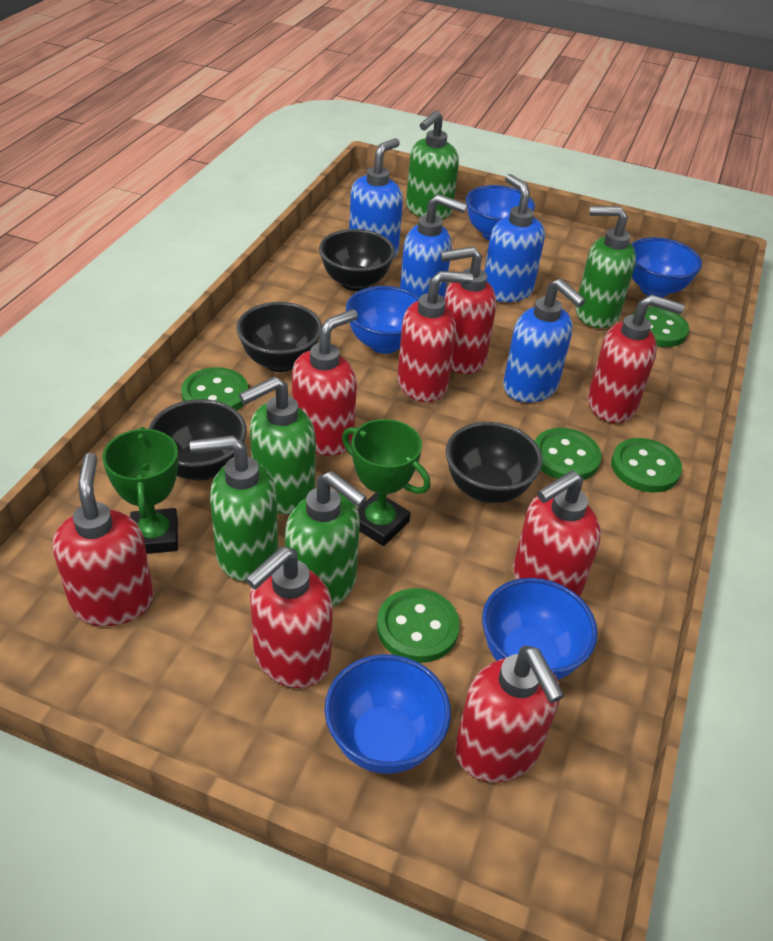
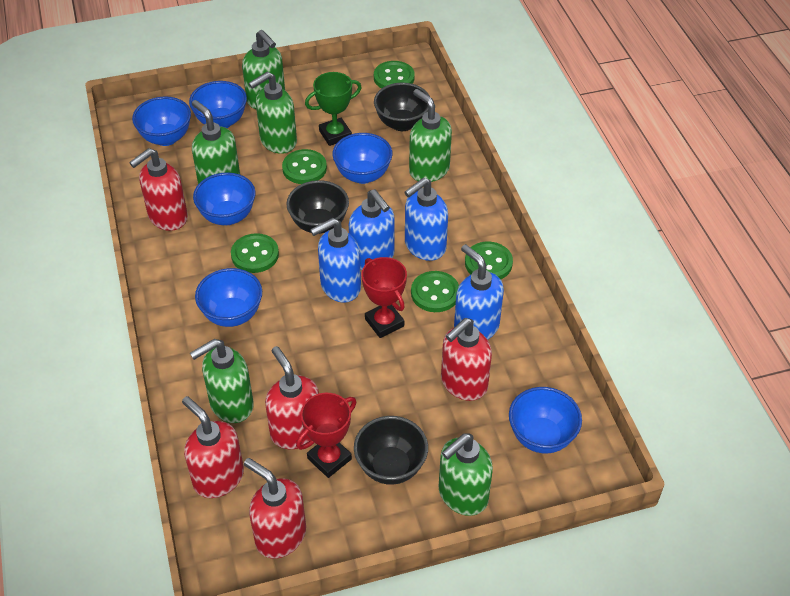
black bowl: 4 -> 3
blue bowl: 5 -> 6
green soap dispenser: 5 -> 6
green trophy: 2 -> 1
red soap dispenser: 8 -> 5
red trophy: 0 -> 2

